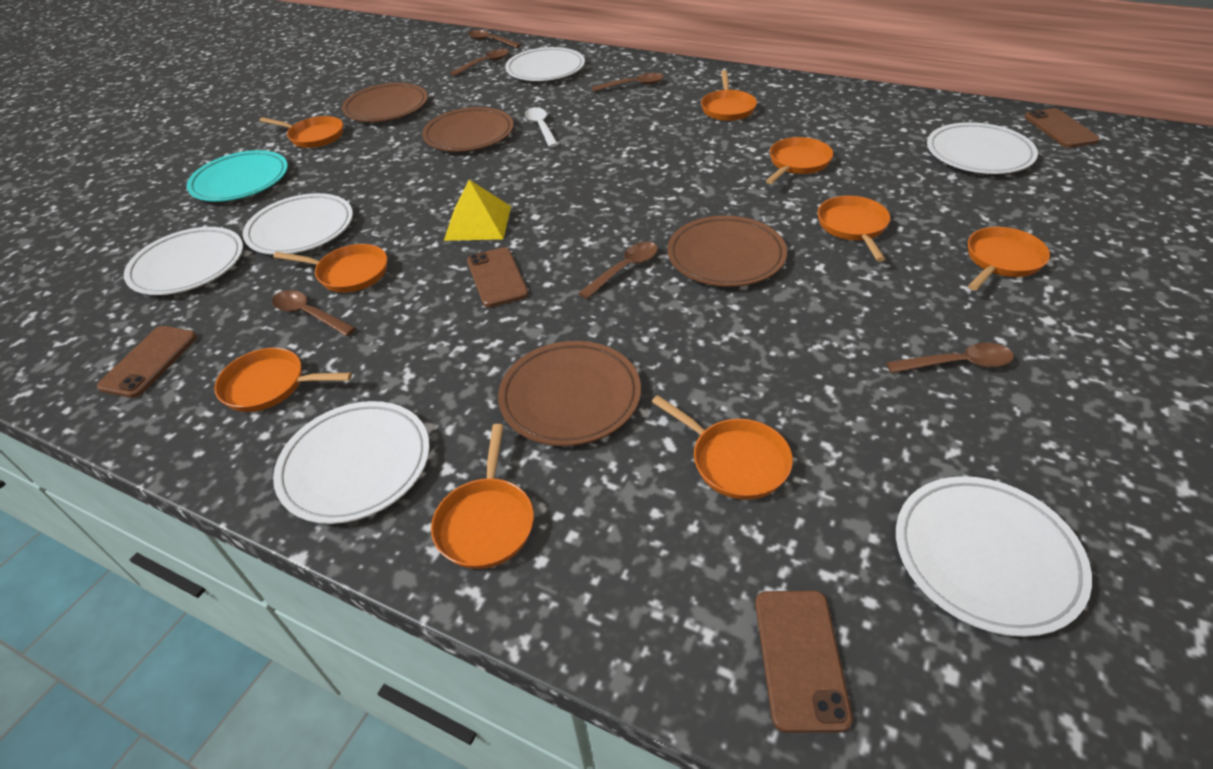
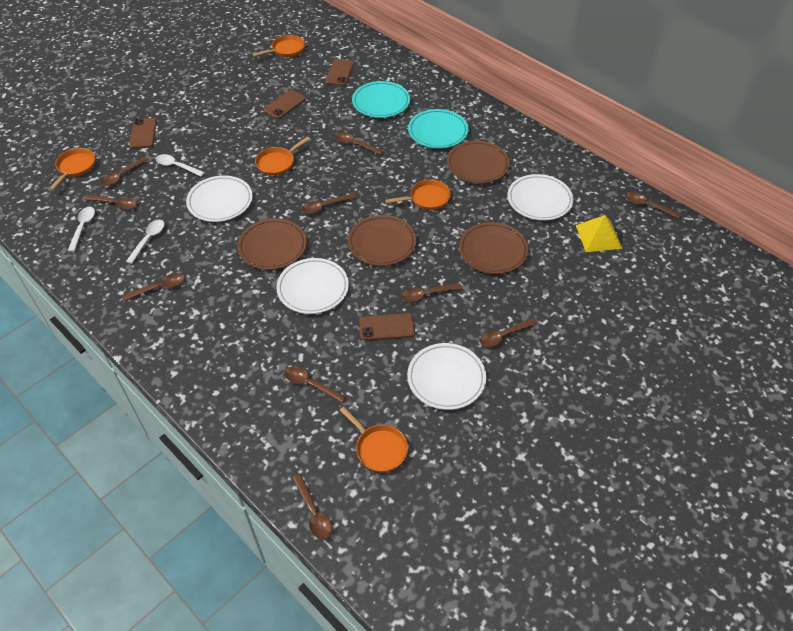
brown spoon: 6 -> 10
orange pan: 9 -> 5
turquoise plate: 1 -> 2
white plate: 6 -> 4
white spoon: 1 -> 3

